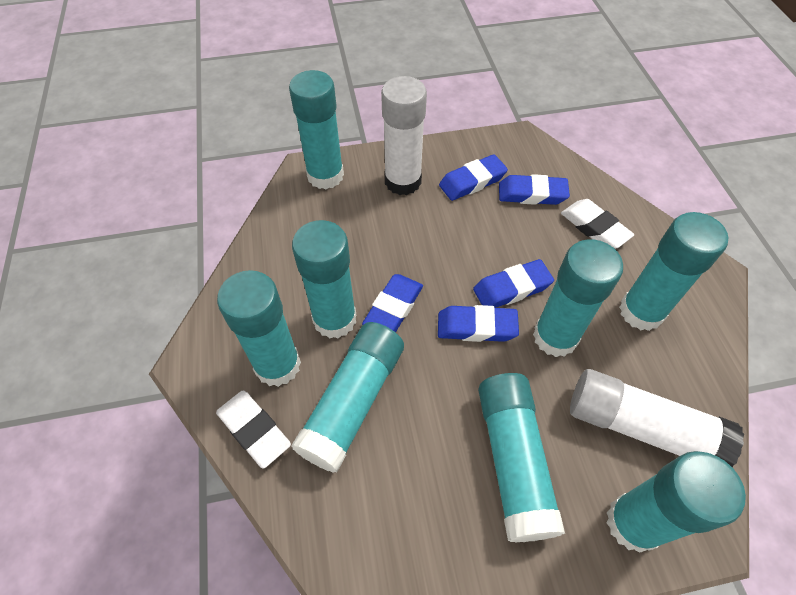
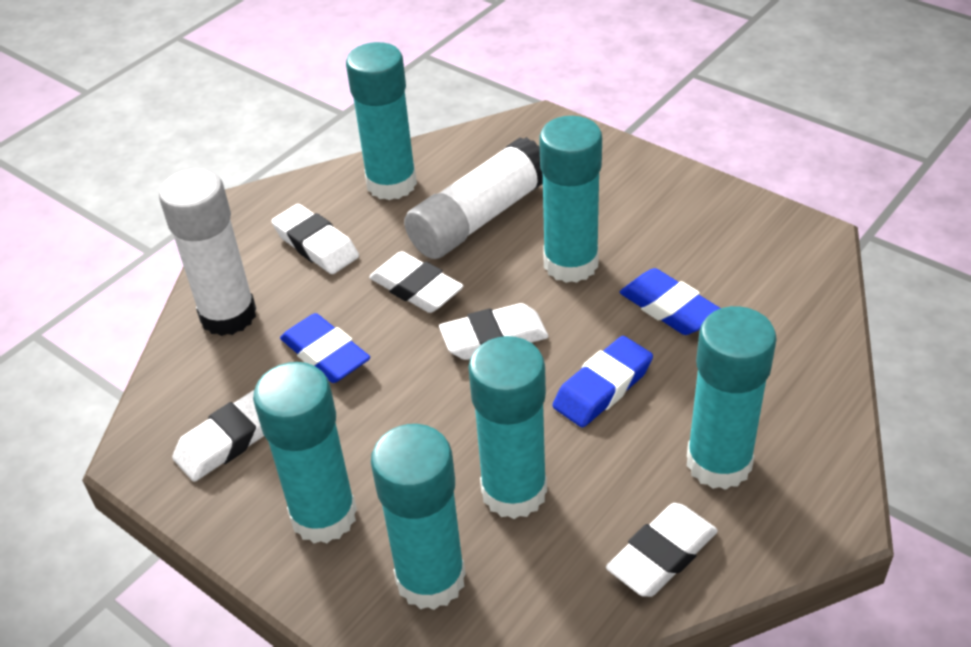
blue eraser: 5 -> 3
turquoise glue stick: 8 -> 6
white eraser: 2 -> 5

